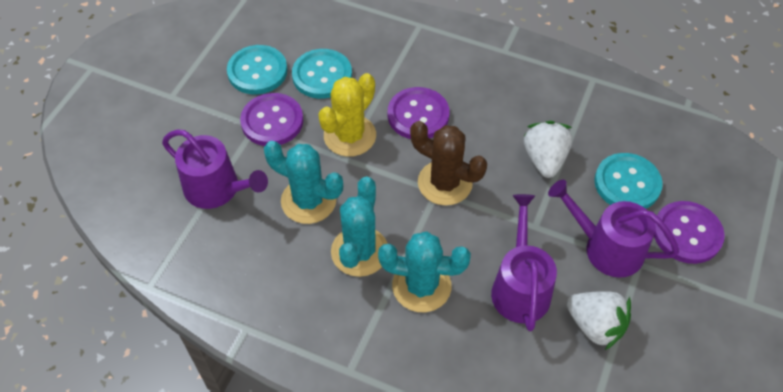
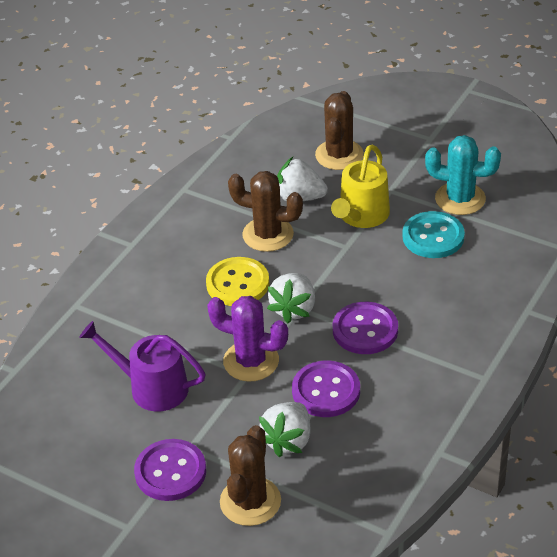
brown cactus: 1 -> 3
purple cactus: 0 -> 1
purple watering can: 3 -> 1
turquoise button: 3 -> 1
turquoise cactus: 3 -> 1
white strawberry: 2 -> 3
yellow button: 0 -> 1
yellow cactus: 1 -> 0
yellow watering can: 0 -> 1

